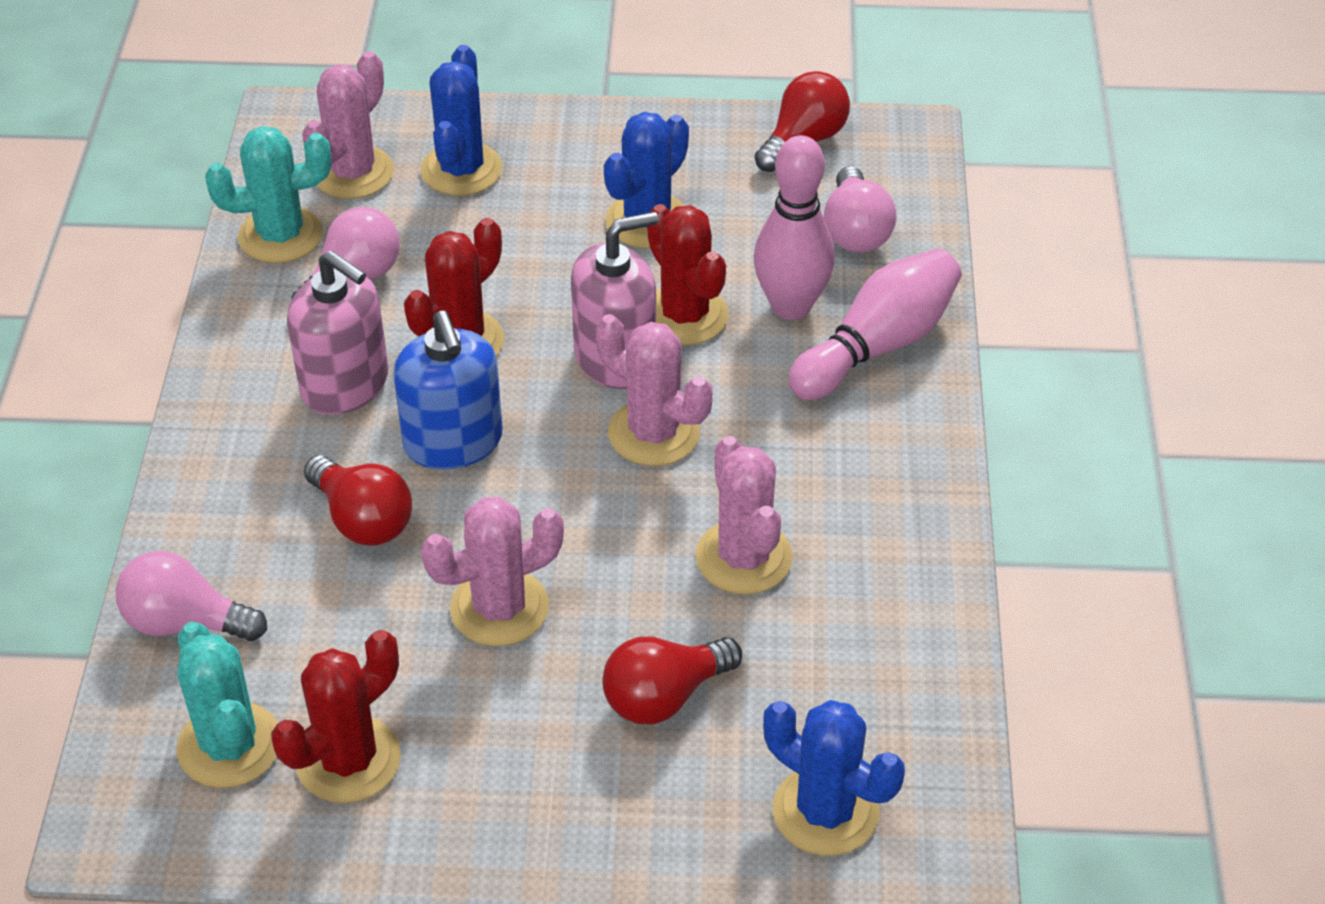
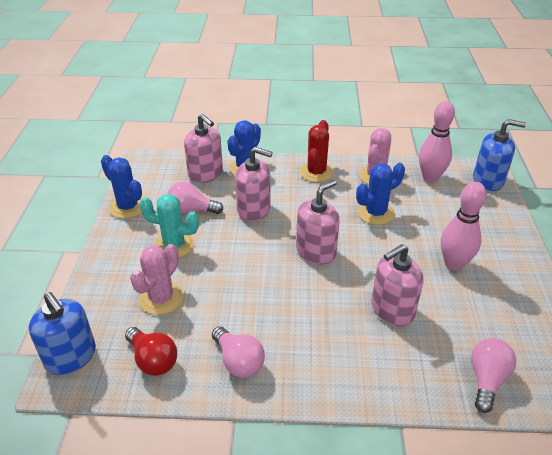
blue soap dispenser: 1 -> 2
pink cactus: 4 -> 2
pink soap dispenser: 2 -> 4
red cactus: 3 -> 1
red light bulb: 3 -> 1
turquoise cactus: 2 -> 1

